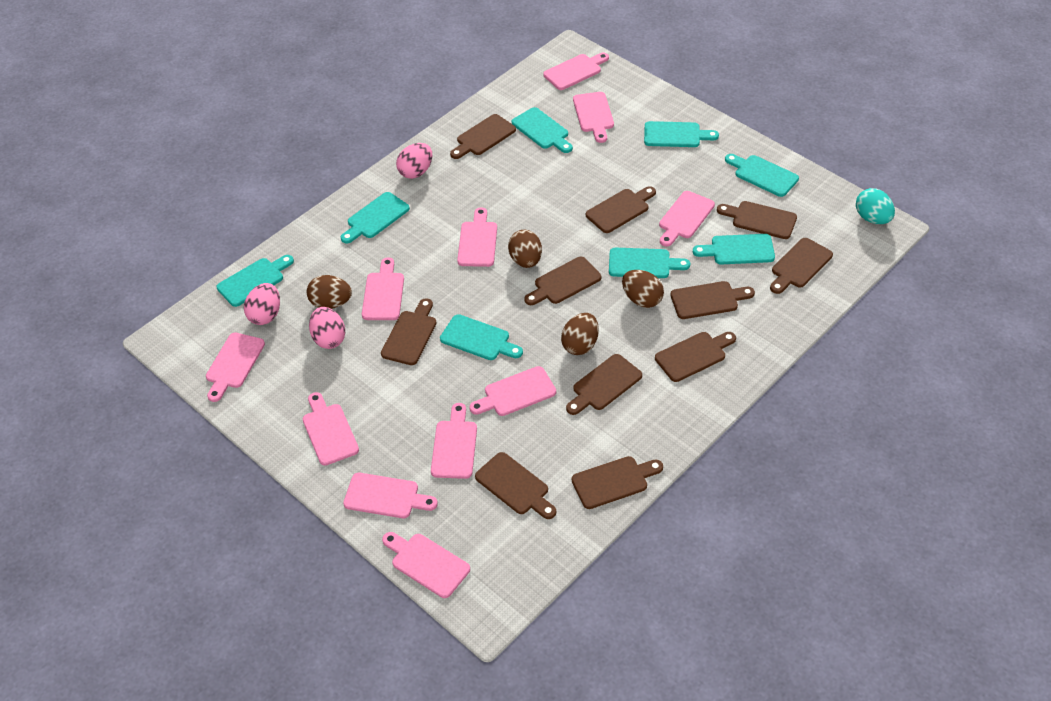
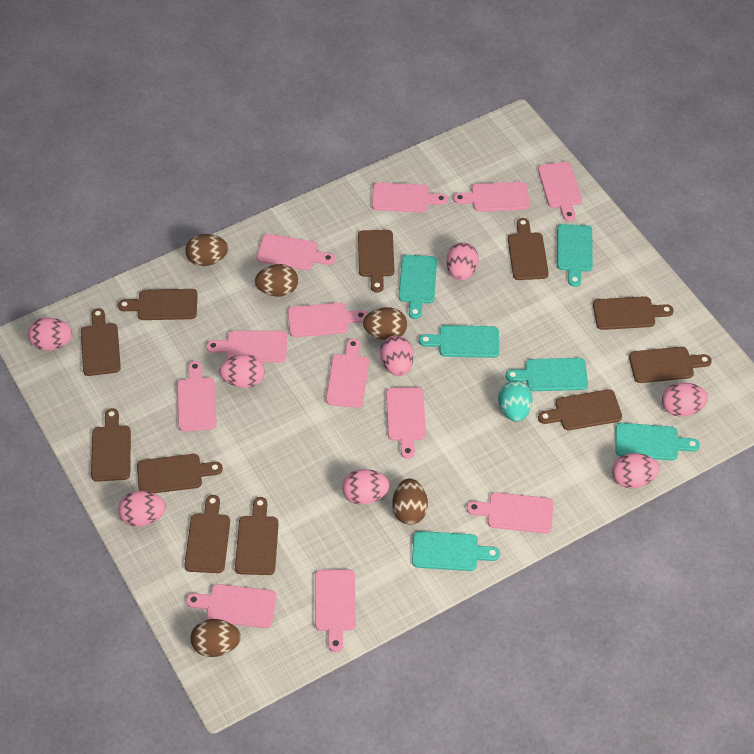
brown egg: 4 -> 5
pink cutting board: 11 -> 12
pink egg: 3 -> 8
turquoise cutting board: 8 -> 6

